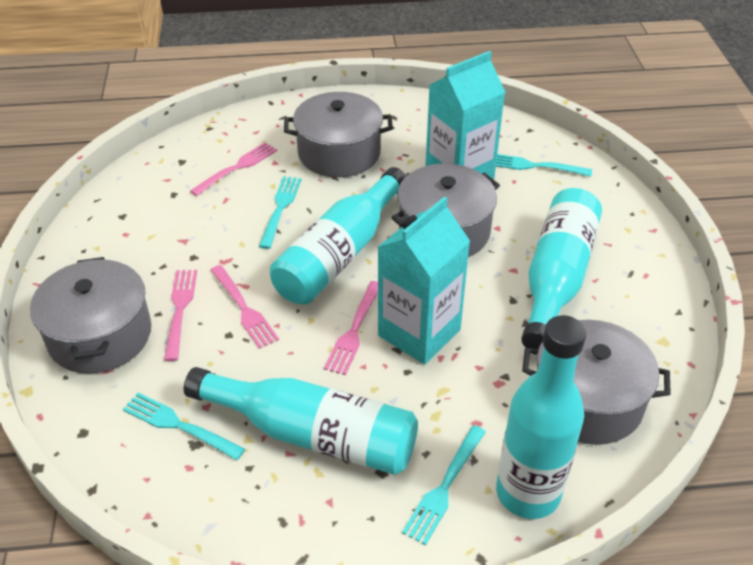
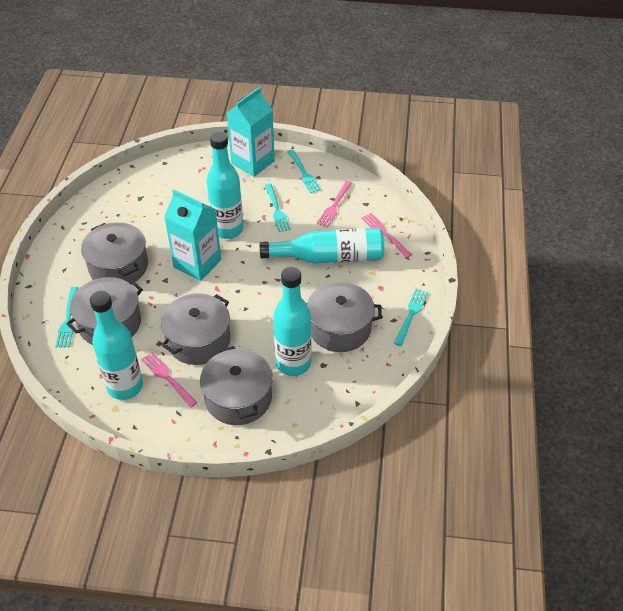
grey pot: 4 -> 5
pink fork: 4 -> 3

